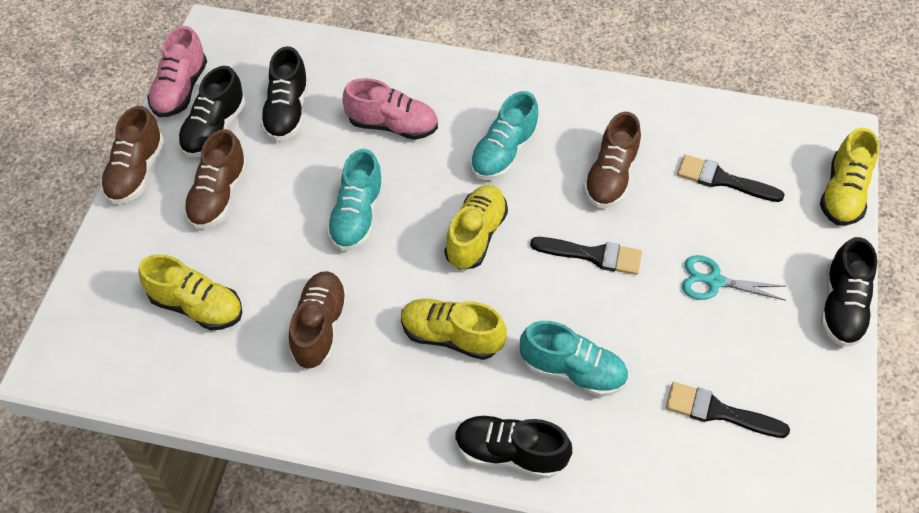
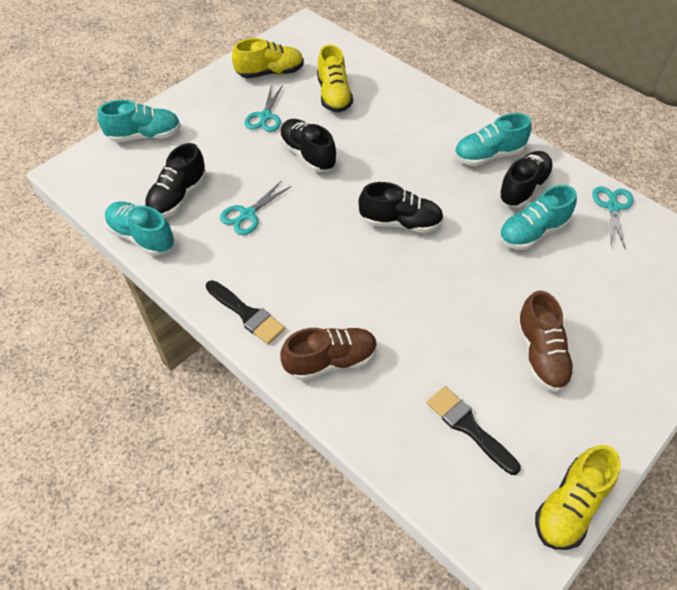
black brush: 3 -> 2
brown shoe: 4 -> 2
pink shoe: 2 -> 0
turquoise scissors: 1 -> 3
turquoise shoe: 3 -> 4
yellow shoe: 4 -> 3

